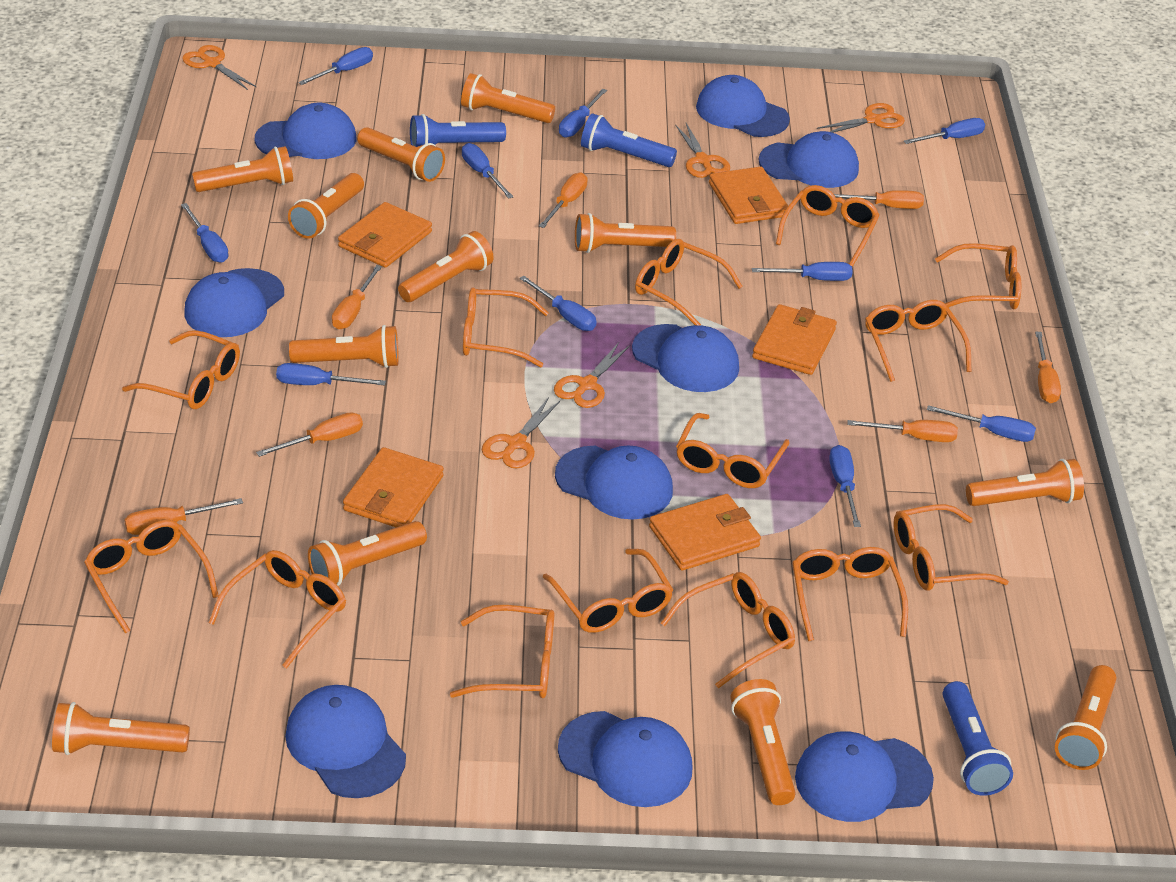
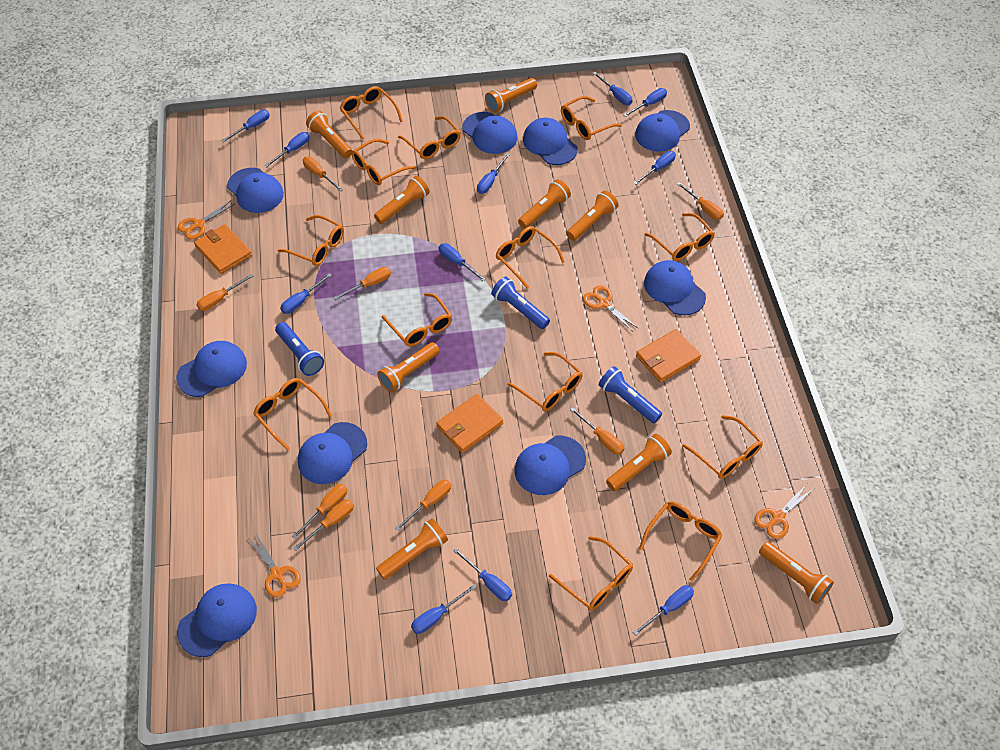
blue screwdriver: 10 -> 11
orange flashlight: 12 -> 9
orange glasses: 14 -> 13
orange scissors: 5 -> 4
orange screwdriver: 7 -> 8
orange wallet: 5 -> 3

